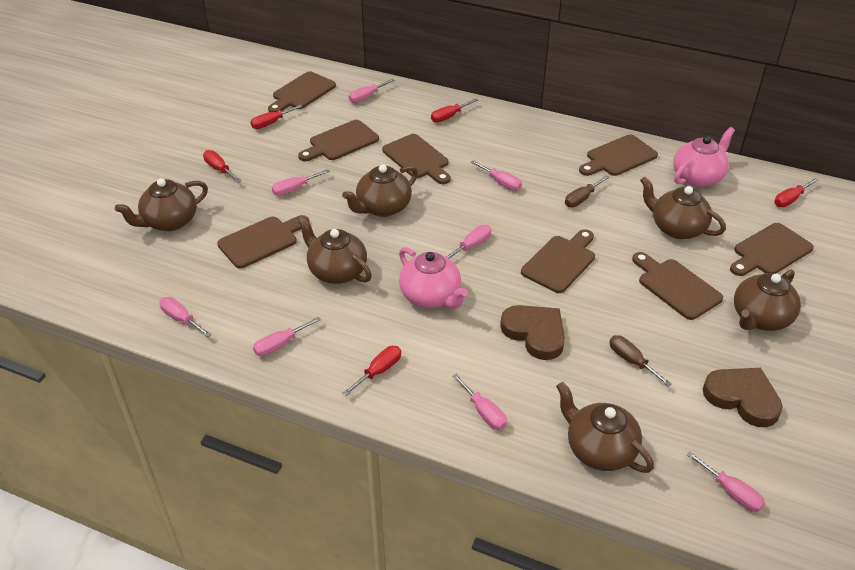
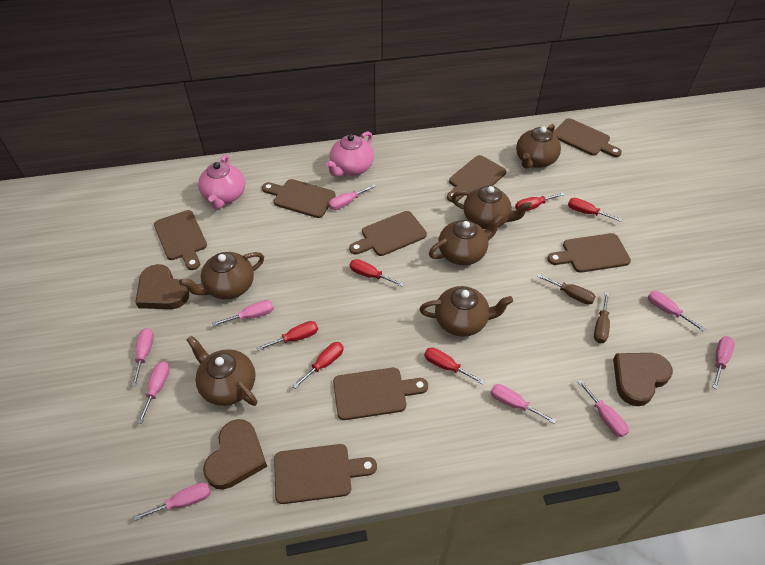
brown heart: 2 -> 3
pink screwdriver: 8 -> 9
red screwdriver: 5 -> 6

